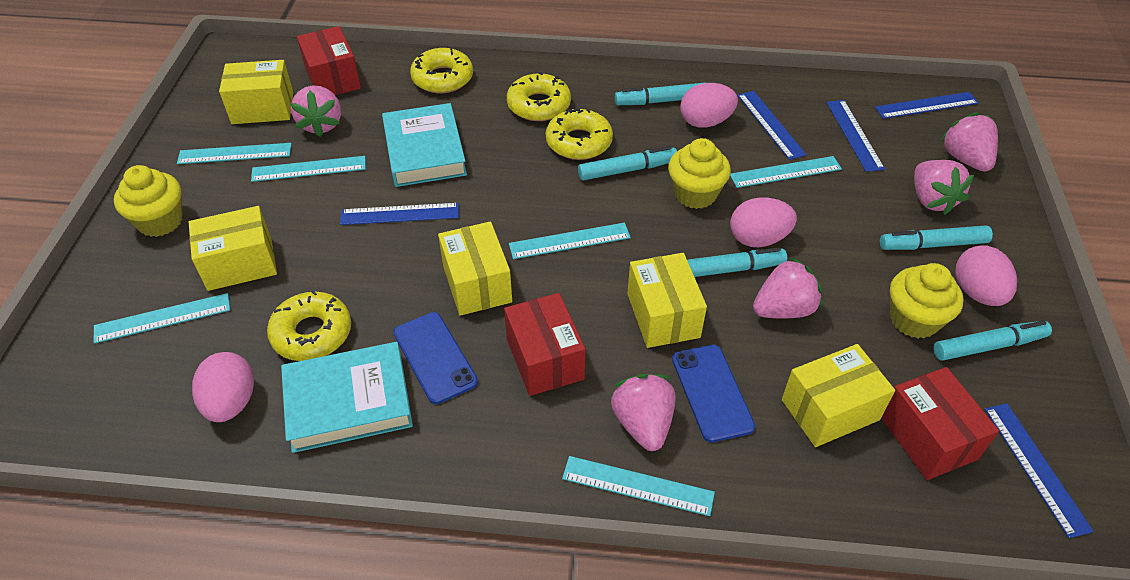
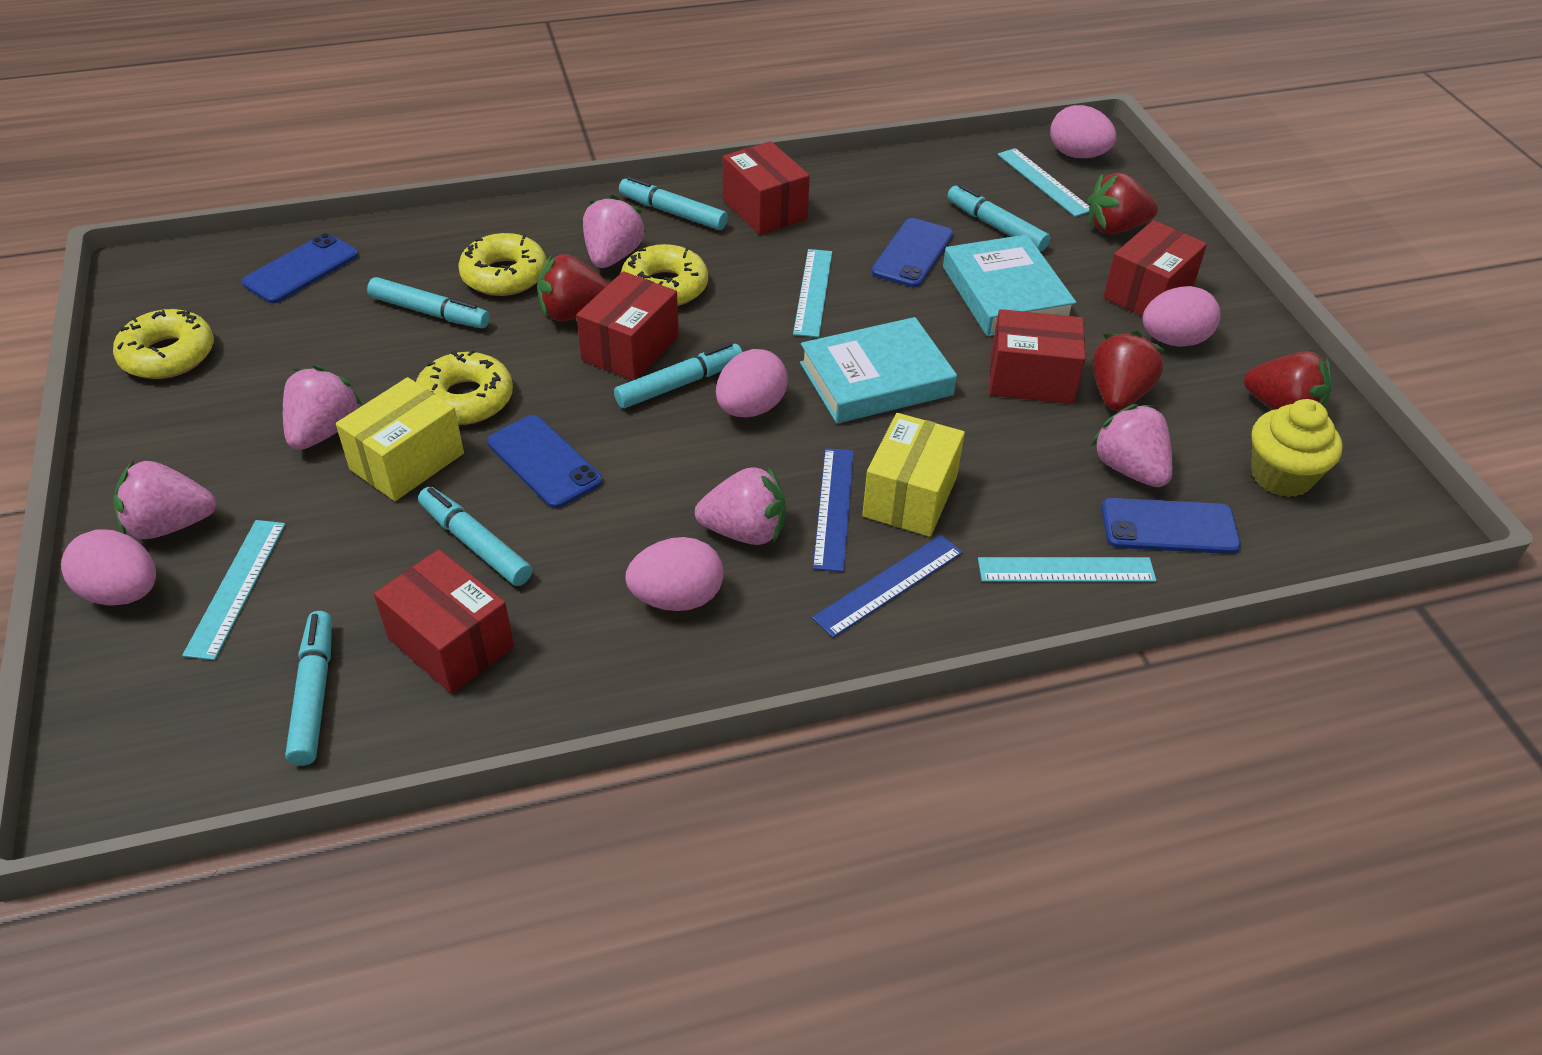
blue phone: 2 -> 4
blue ruler: 5 -> 2
pink egg: 4 -> 5
red box: 3 -> 5
red strawberry: 0 -> 4
turquoise marker: 5 -> 6
turquoise ruler: 6 -> 4
yellow box: 5 -> 2
yellow cupcake: 3 -> 1

